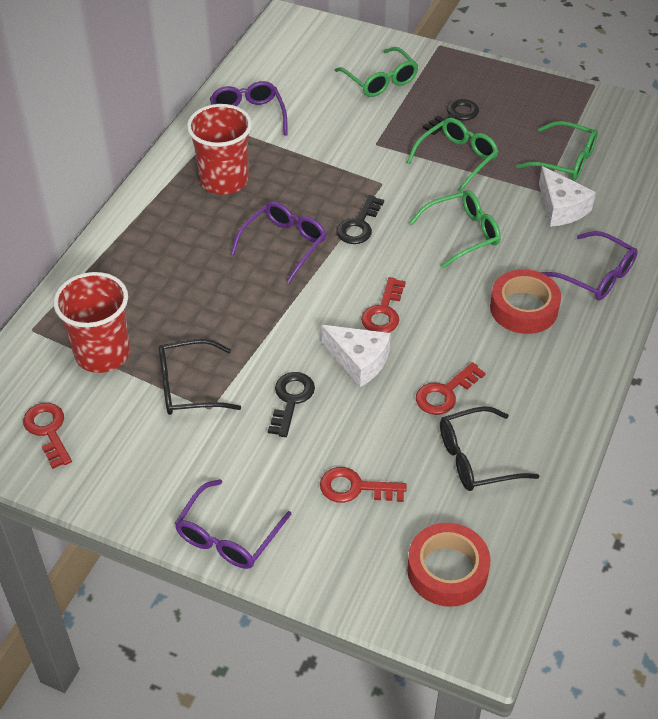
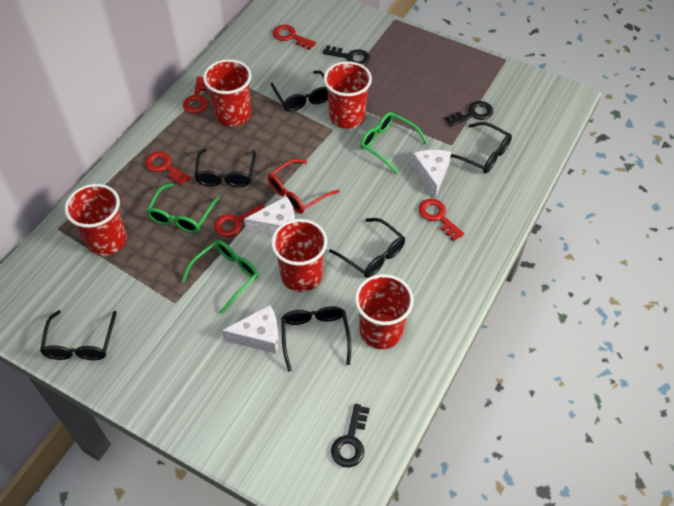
black glasses: 2 -> 6
green glasses: 4 -> 3
purple glasses: 4 -> 0
red cup: 2 -> 5
red glasses: 0 -> 1
red key: 4 -> 5
red tape: 2 -> 0
white cheese: 2 -> 3

